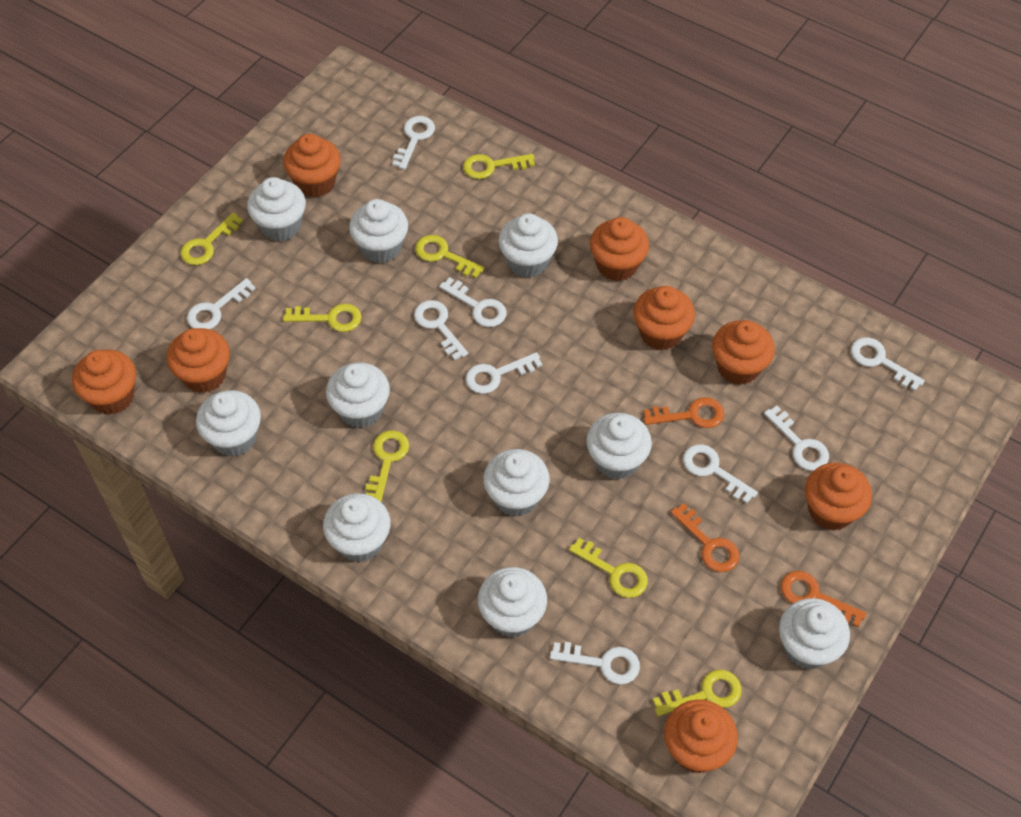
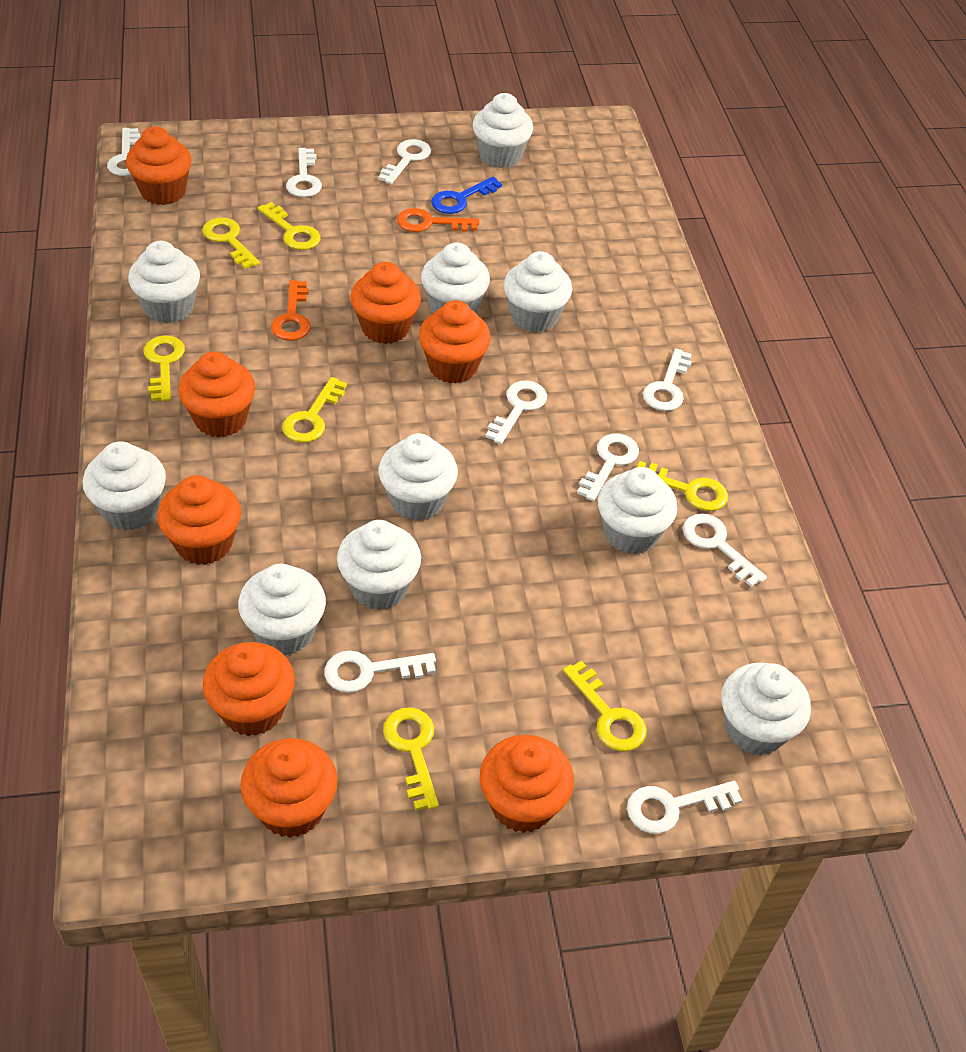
blue key: 0 -> 1
orange key: 3 -> 2

